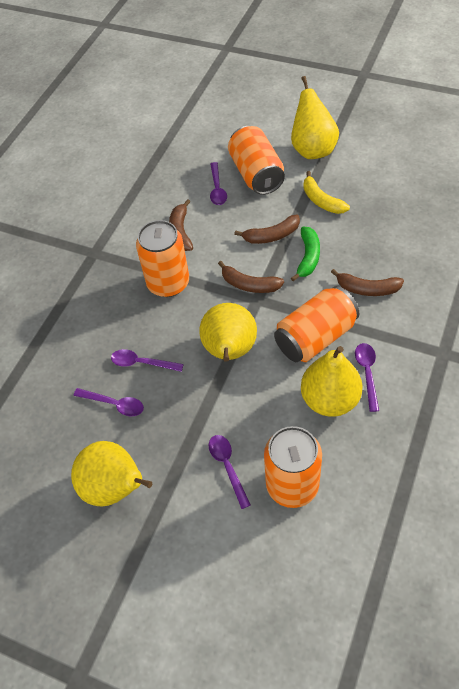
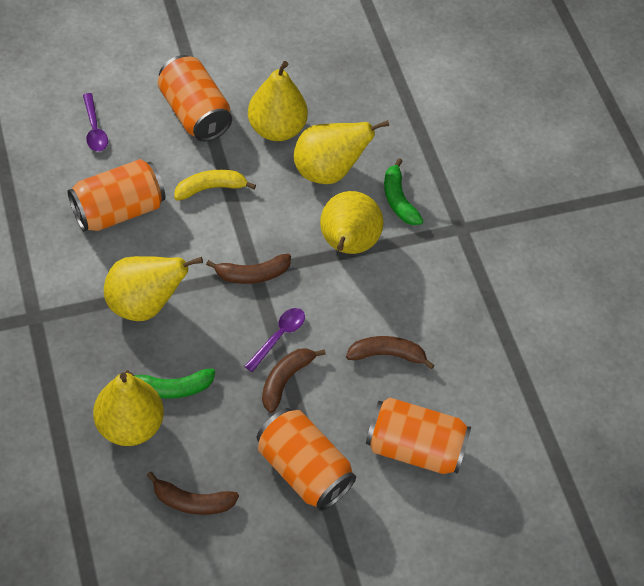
green banana: 1 -> 2
purple spoon: 5 -> 2
yellow pear: 4 -> 5

